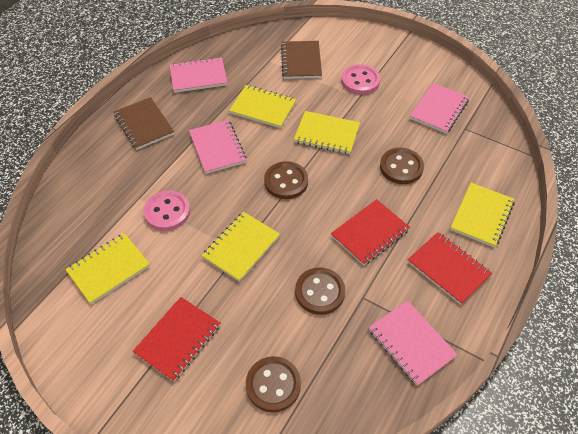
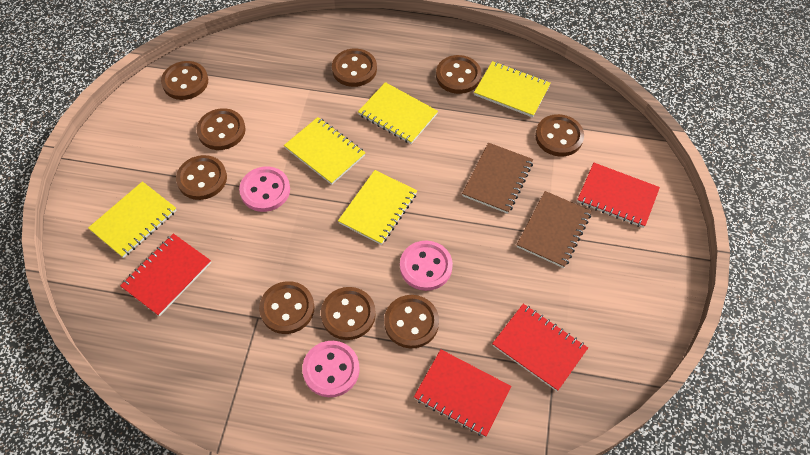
brown button: 4 -> 9
pink button: 2 -> 3
pink notebook: 4 -> 0
red notebook: 3 -> 4

